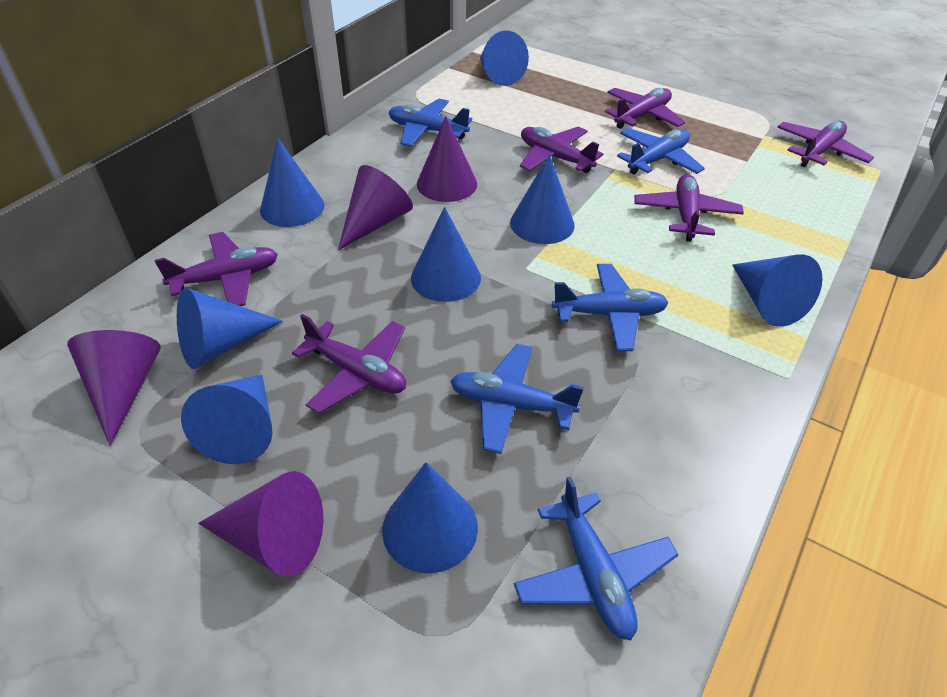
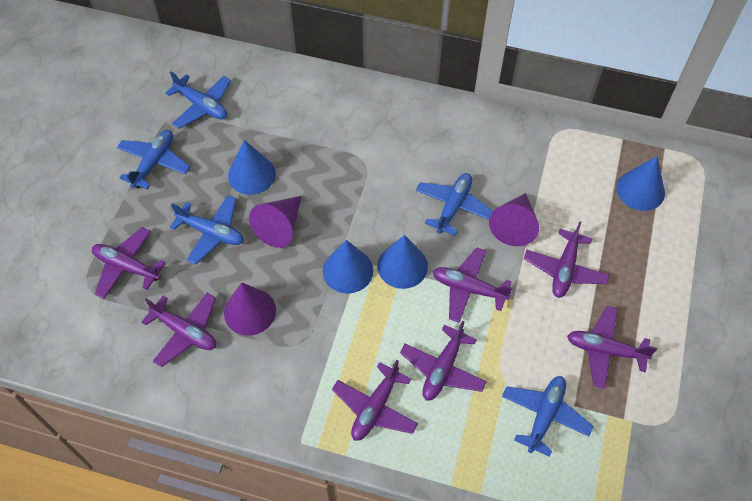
blue cone: 8 -> 4
purple cone: 4 -> 3
purple plane: 6 -> 7

